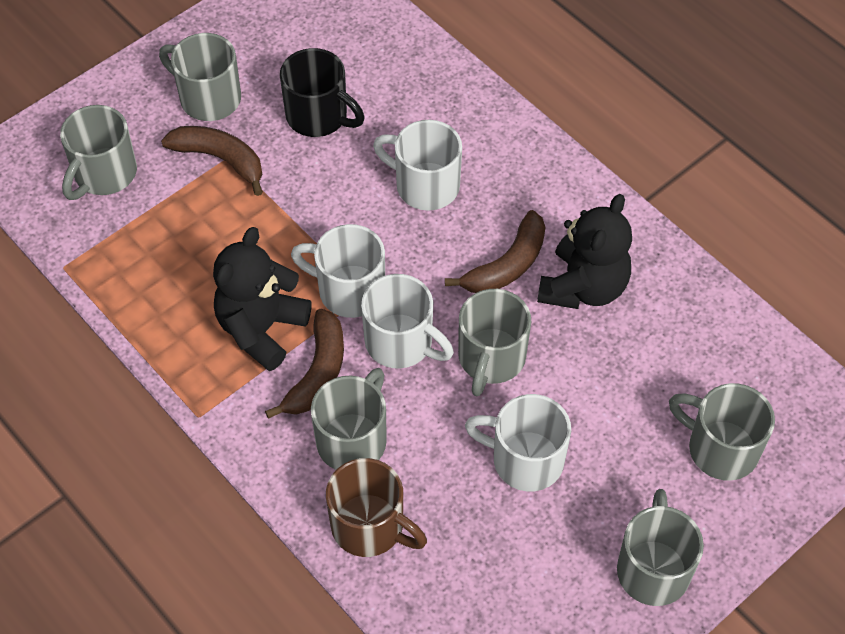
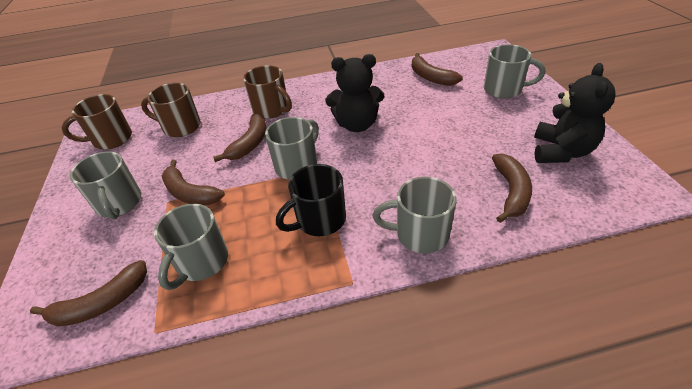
brown banana: 3 -> 5
brown mug: 1 -> 3
grey mug: 6 -> 5
white mug: 4 -> 0

